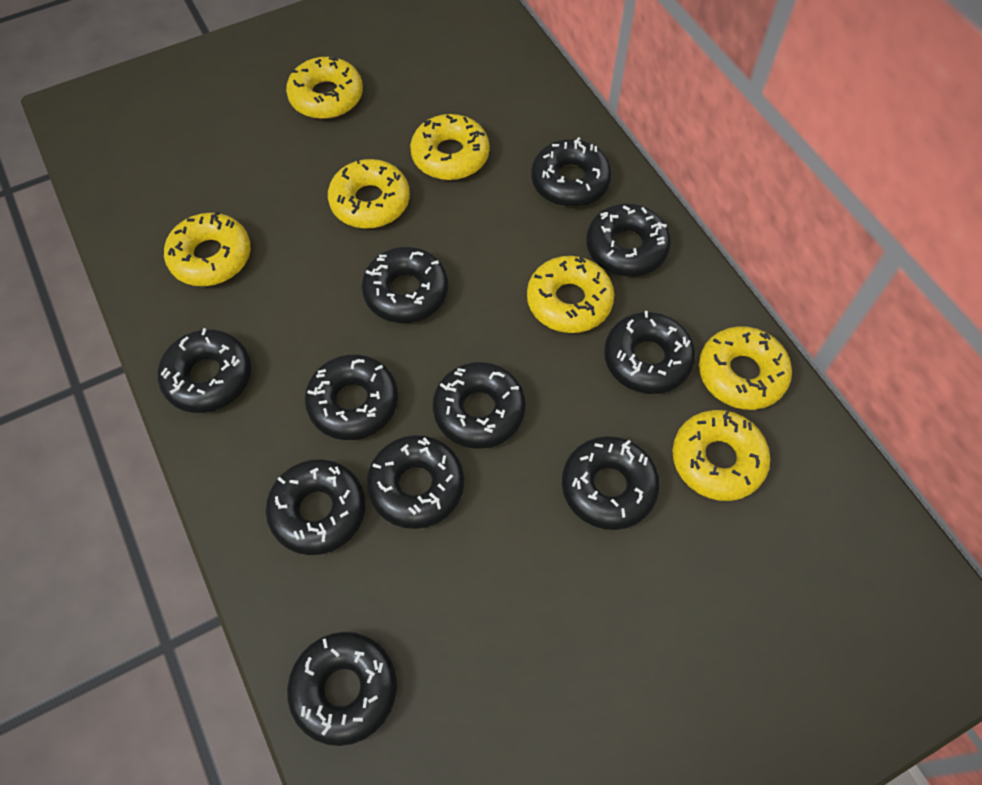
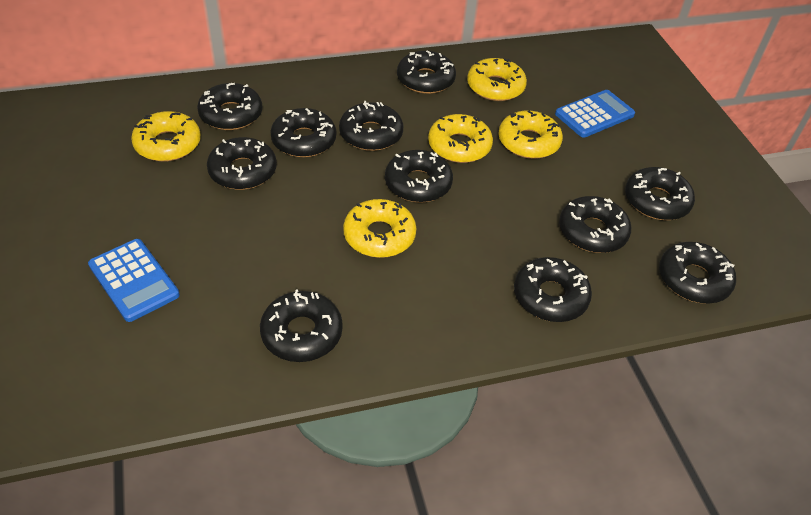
blue calculator: 0 -> 2
yellow donut: 7 -> 5

